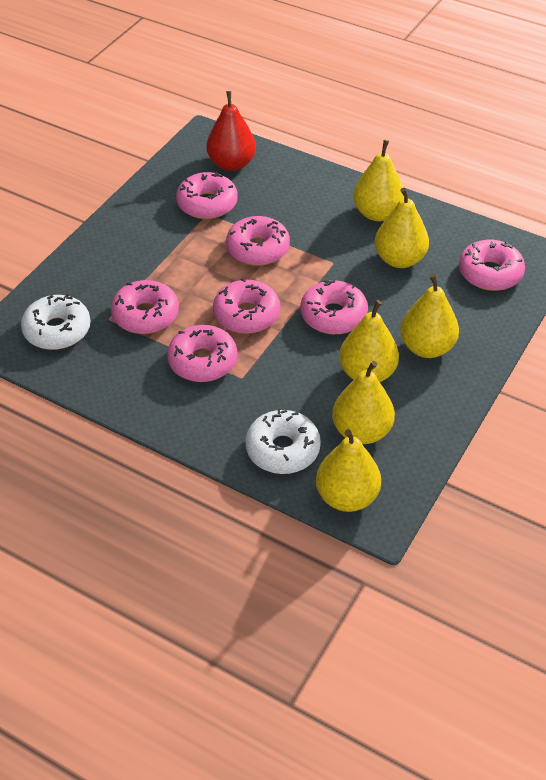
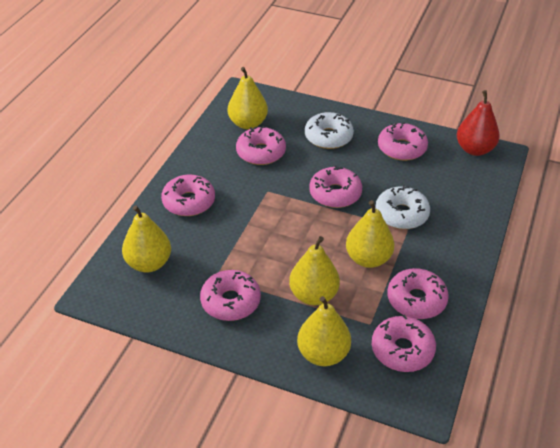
yellow pear: 6 -> 5

